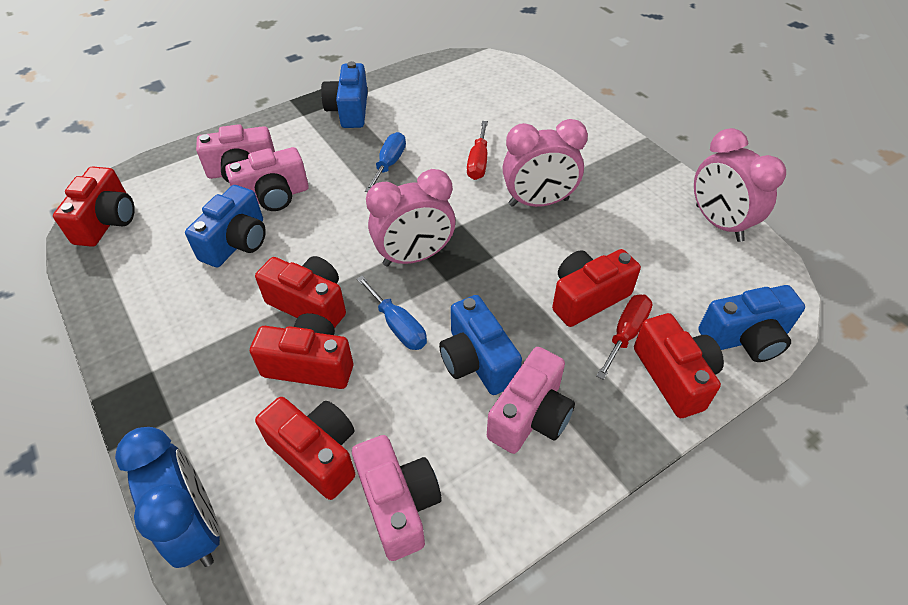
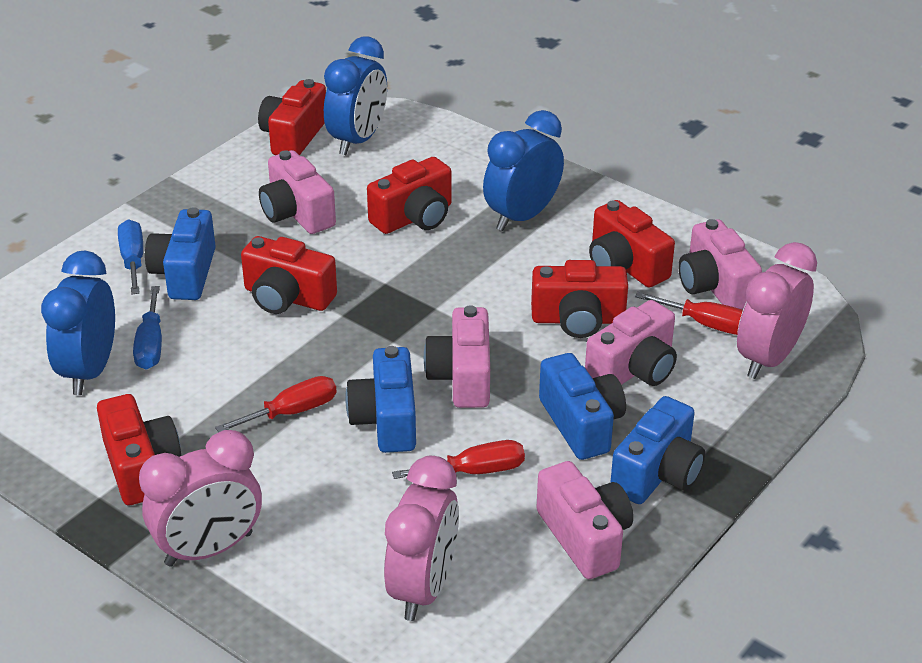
blue clock: 1 -> 3
pink camera: 4 -> 5
red screwdriver: 2 -> 3

